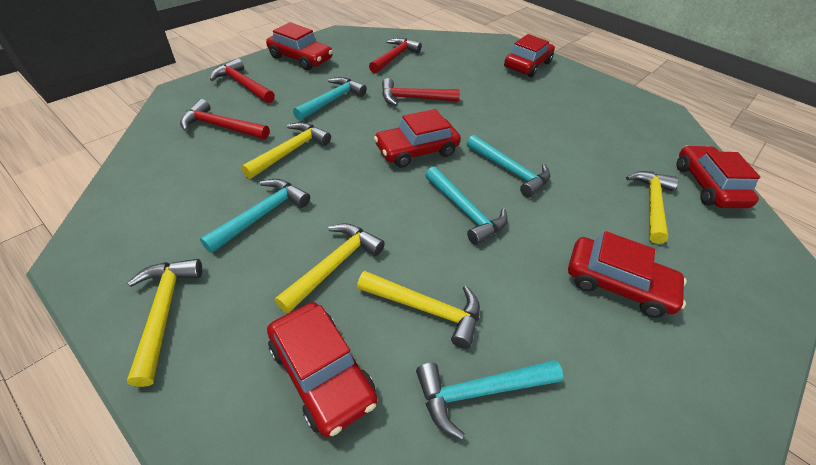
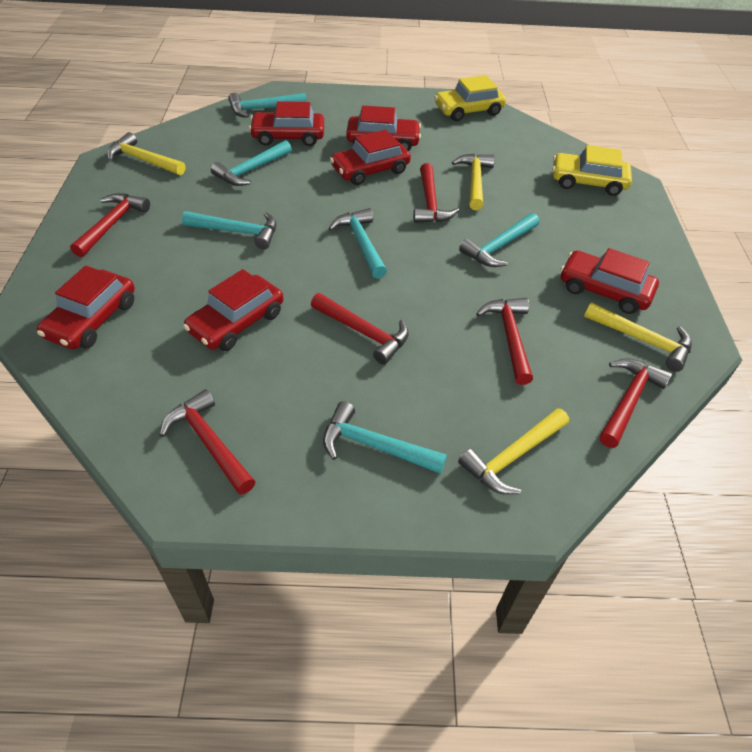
red hammer: 4 -> 6
turquoise hammer: 5 -> 6
yellow car: 0 -> 2
yellow hammer: 5 -> 4

